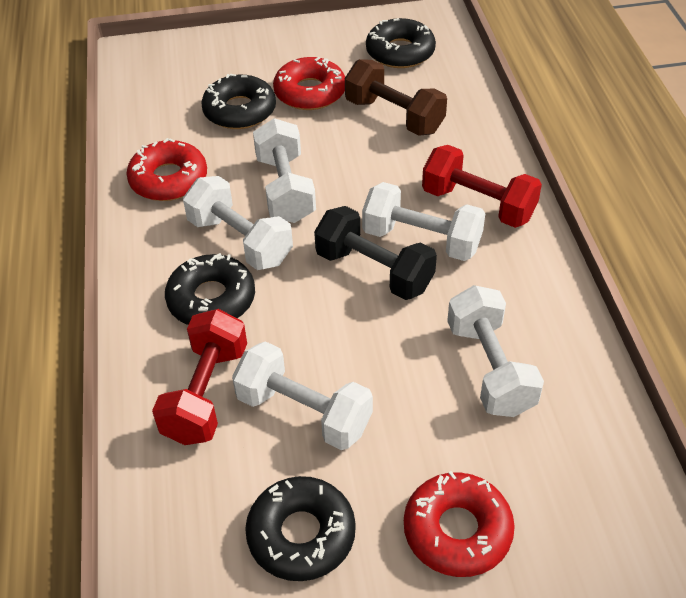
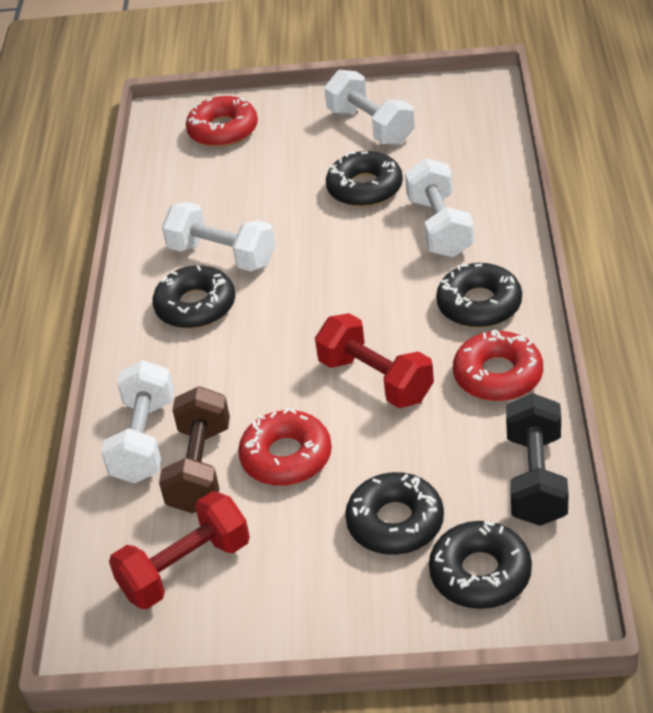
black donut: 4 -> 5
white dumbbell: 5 -> 4

